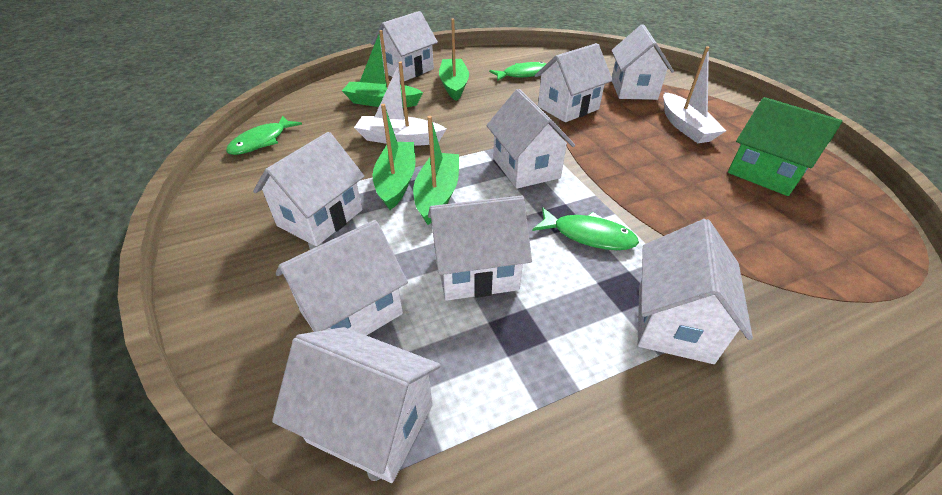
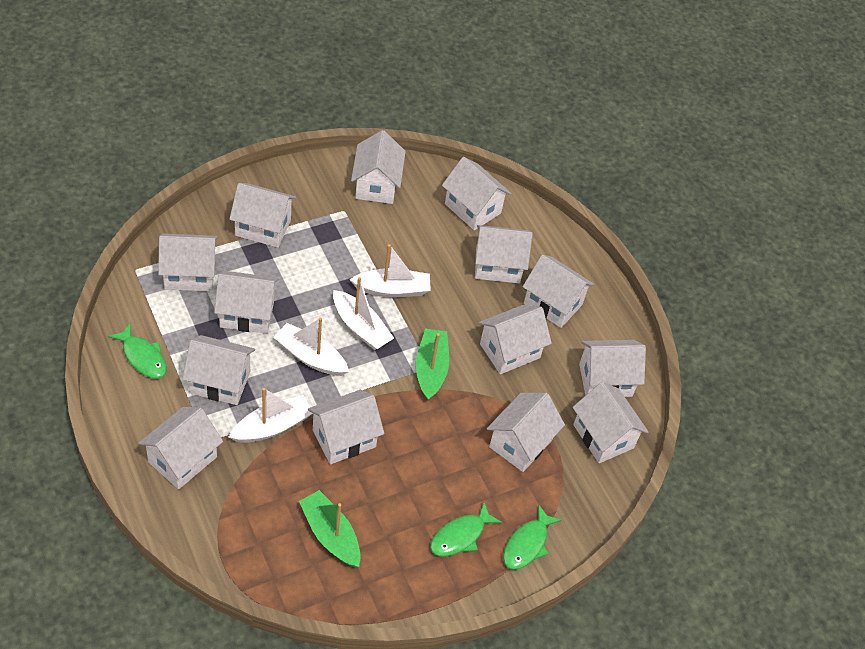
green boat: 4 -> 2
green house: 1 -> 0
white boat: 2 -> 4
white house: 9 -> 14

